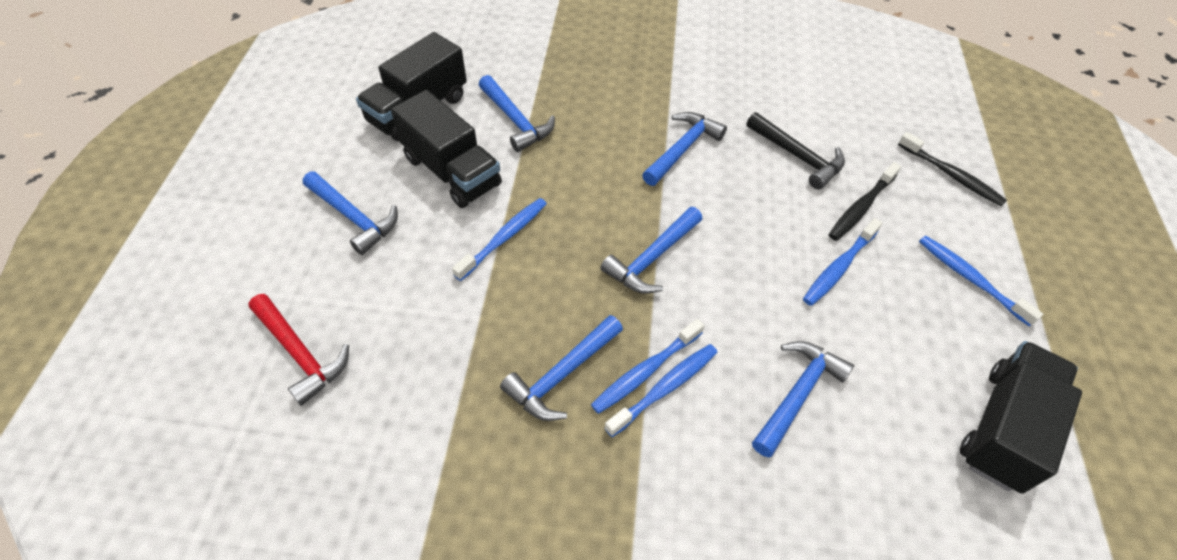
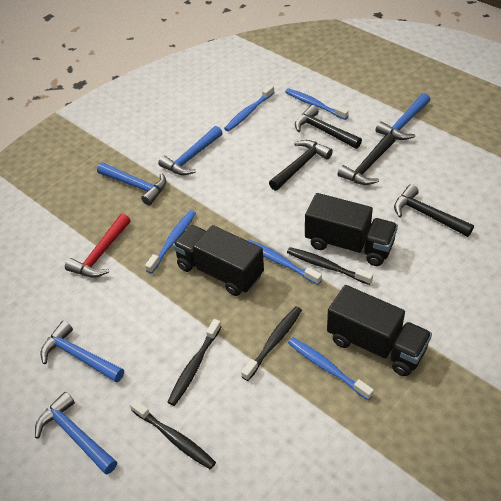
black hammer: 1 -> 4
black toothbrush: 2 -> 4
blue hammer: 6 -> 5

